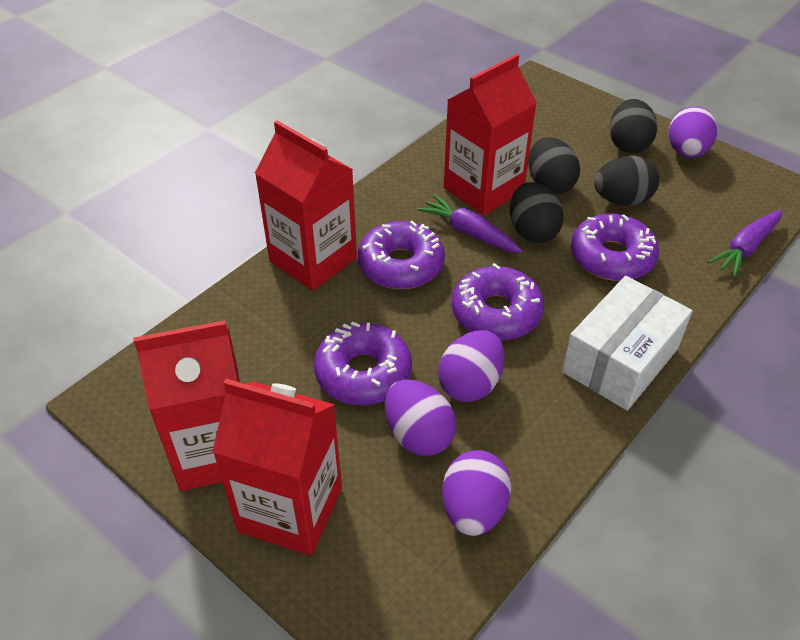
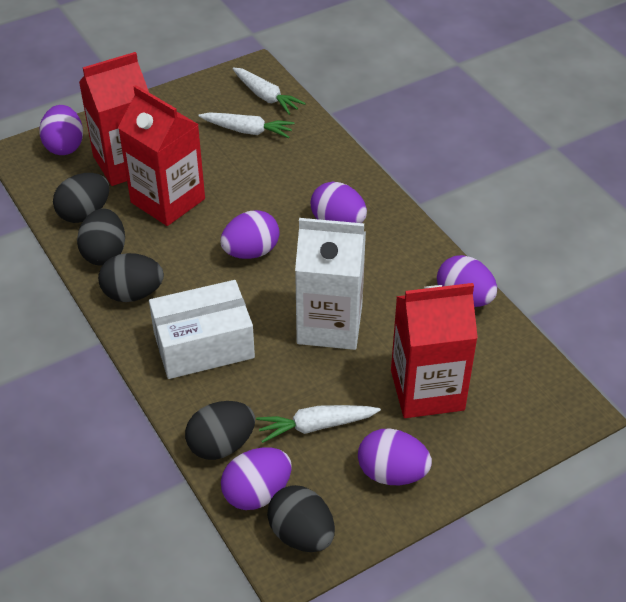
black egg: 4 -> 5
purple carrot: 2 -> 0
purple donut: 4 -> 0
purple egg: 4 -> 6
red carton: 4 -> 3
white carrot: 0 -> 3
white carton: 0 -> 1

